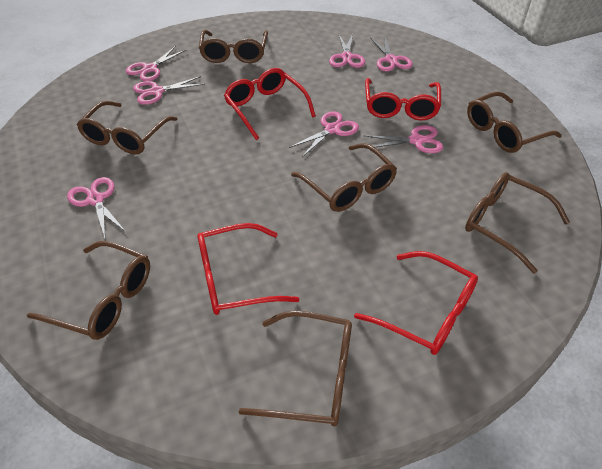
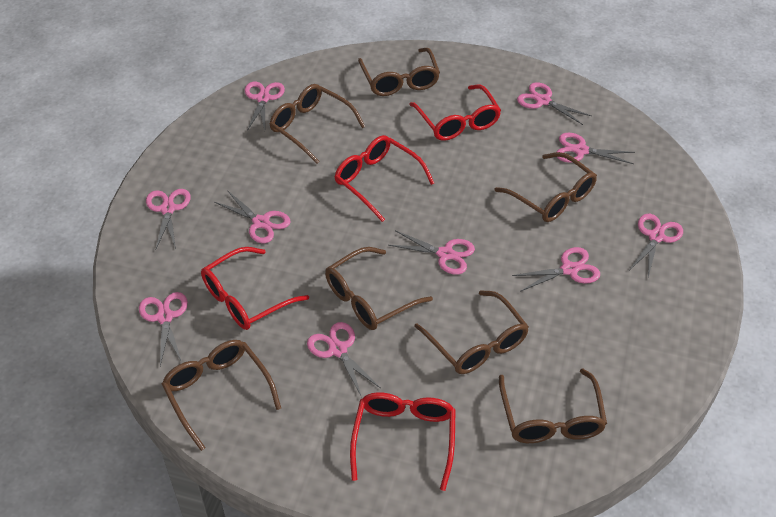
pink scissors: 7 -> 10

